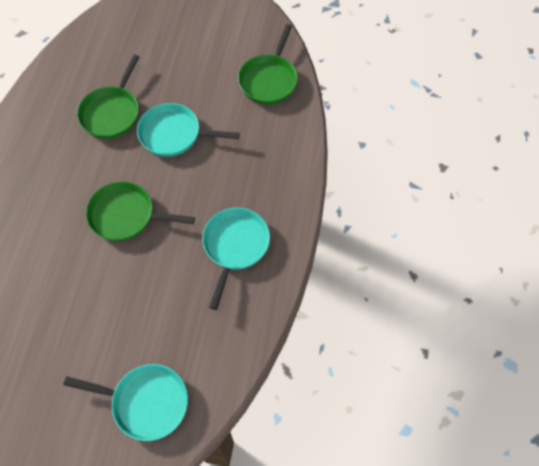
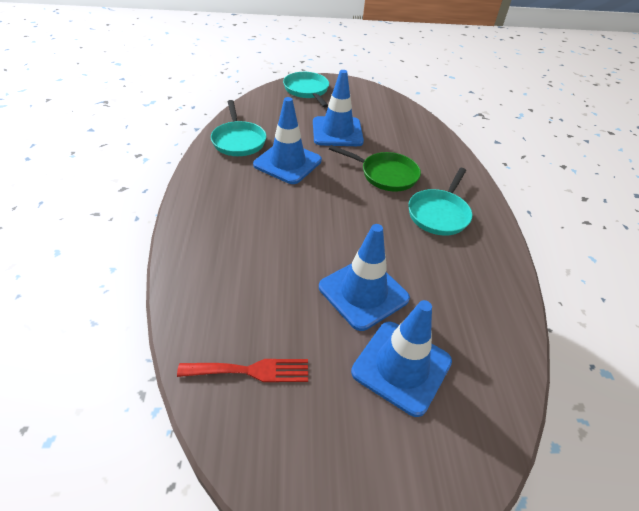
blue traffic cone: 0 -> 4
green pan: 3 -> 1
red fork: 0 -> 1

